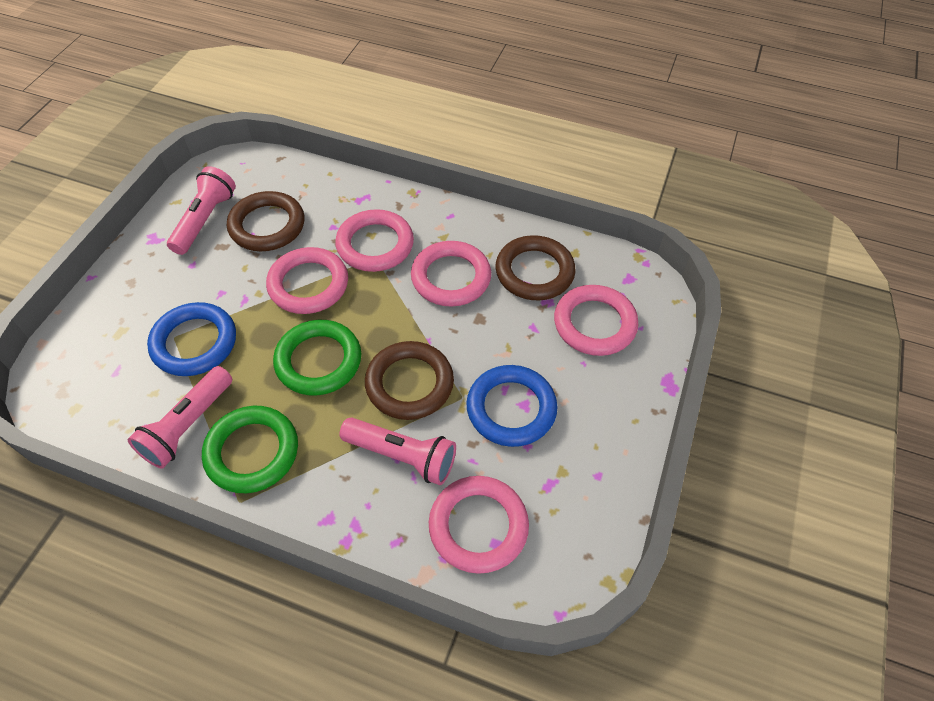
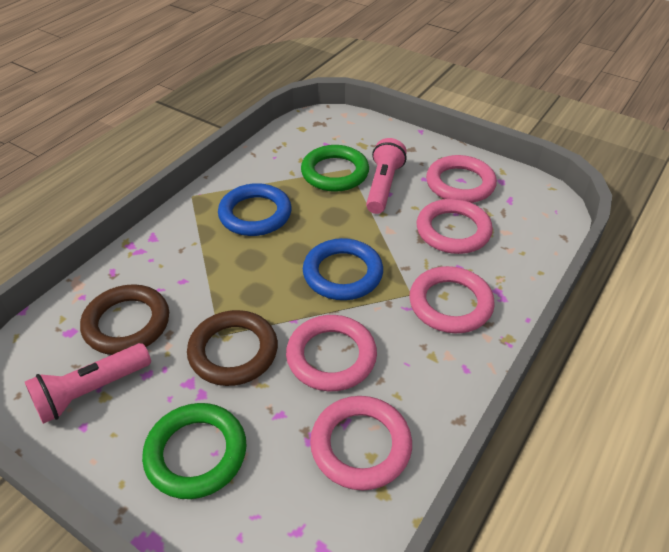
brown ring: 3 -> 2
pink flashlight: 3 -> 2

